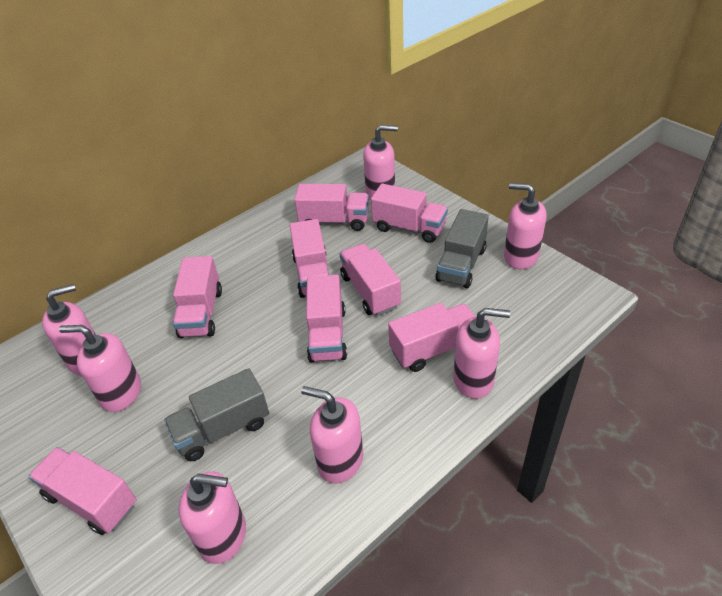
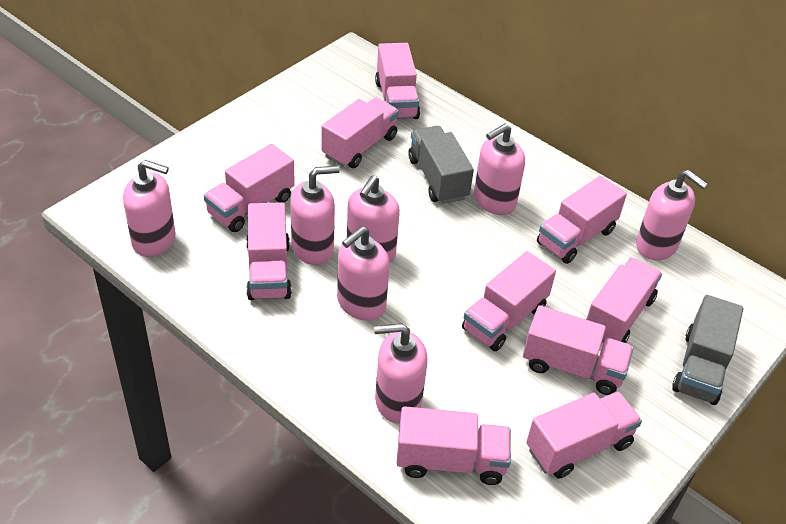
pink truck: 8 -> 10

